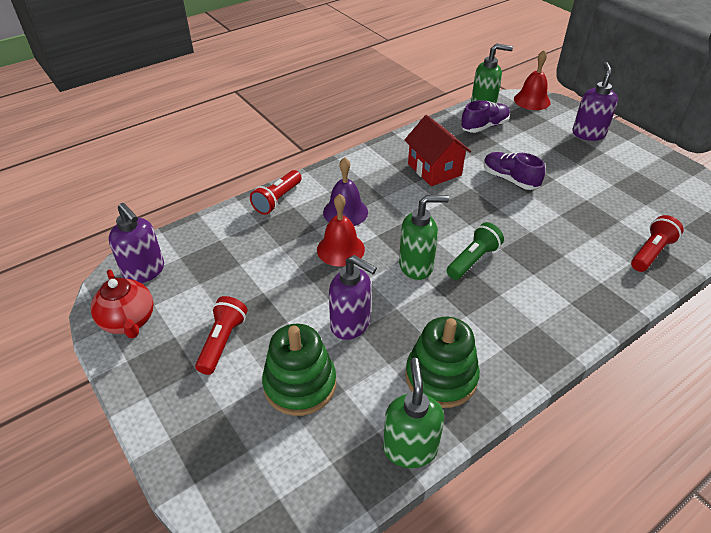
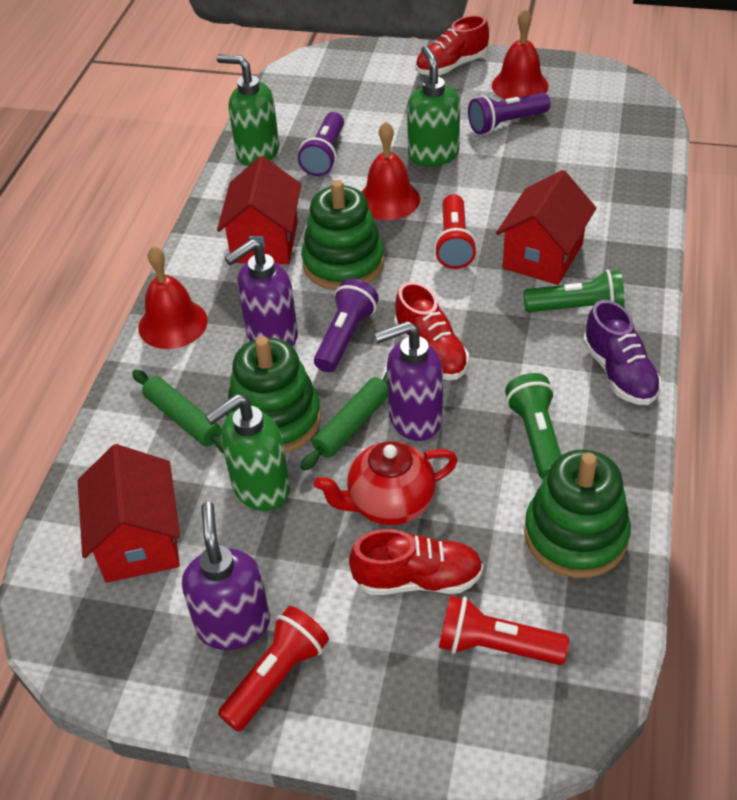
green flashlight: 1 -> 2
green rolling pin: 0 -> 2
green stacking toy: 2 -> 3
purple bell: 1 -> 0
purple flashlight: 0 -> 3
purple shoe: 2 -> 1
red bell: 2 -> 3
red house: 1 -> 3
red shoe: 0 -> 3

